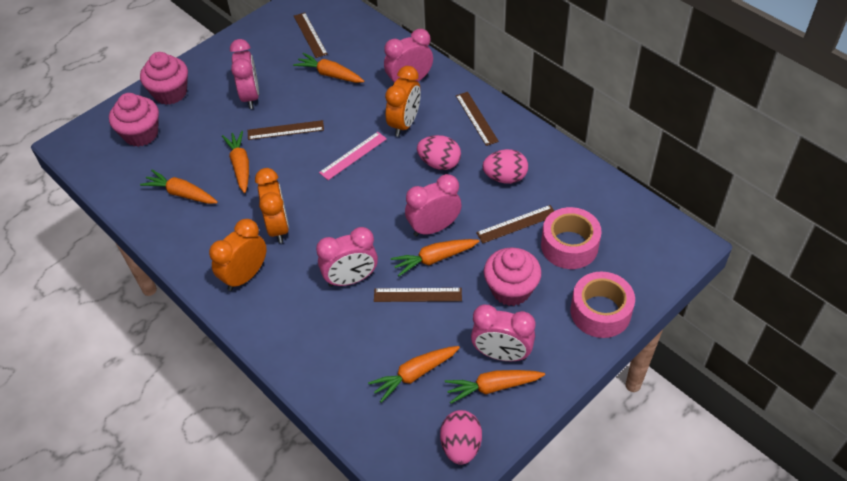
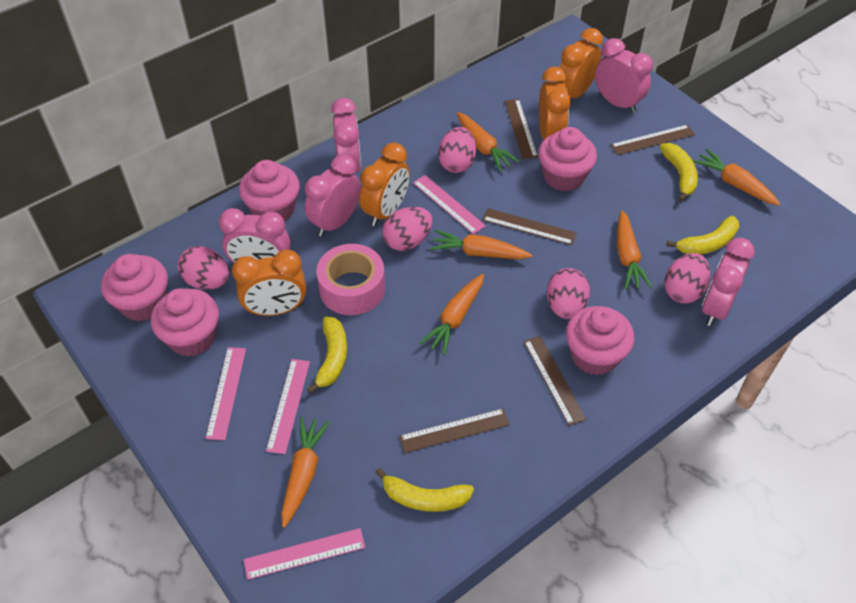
orange clock: 3 -> 4
pink cupcake: 3 -> 5
pink egg: 3 -> 5
pink ruler: 1 -> 4
pink tape: 2 -> 1
yellow banana: 0 -> 4

